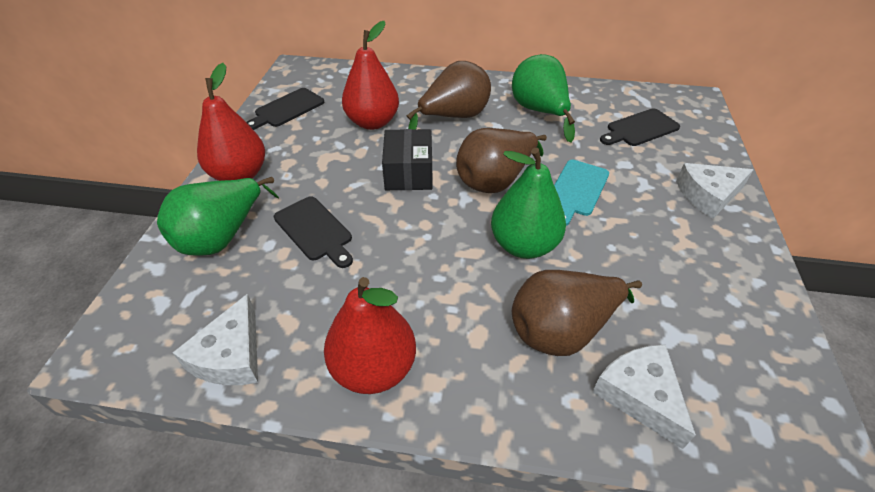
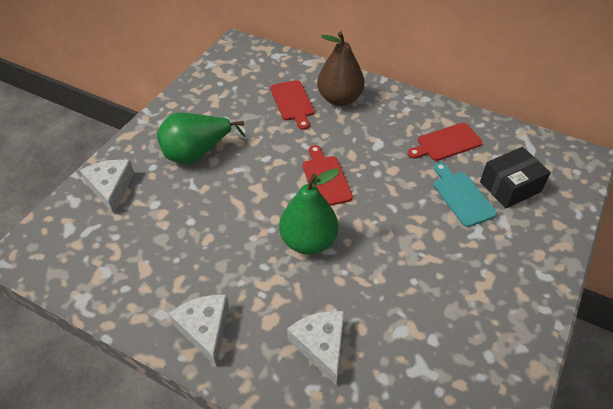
black cutting board: 3 -> 0
brown pear: 3 -> 1
green pear: 3 -> 2
red cutting board: 0 -> 3
red pear: 3 -> 0

